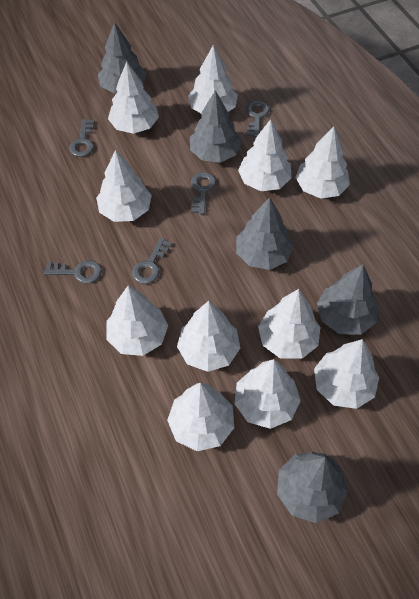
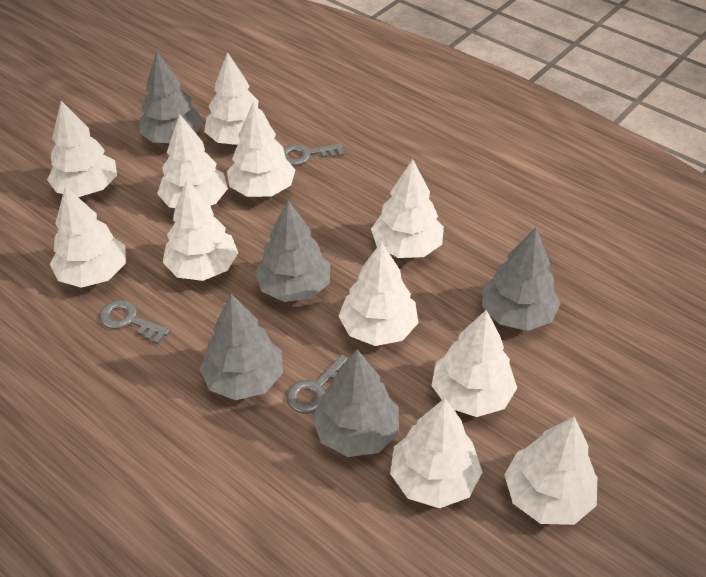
grey key: 5 -> 3

